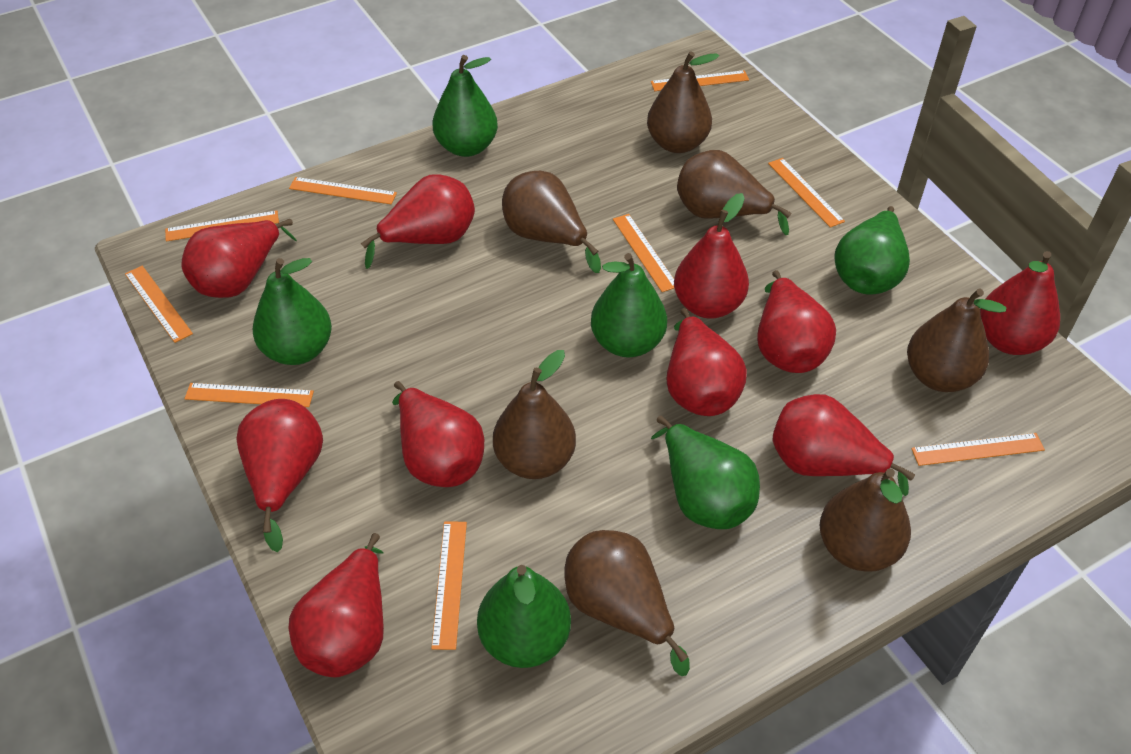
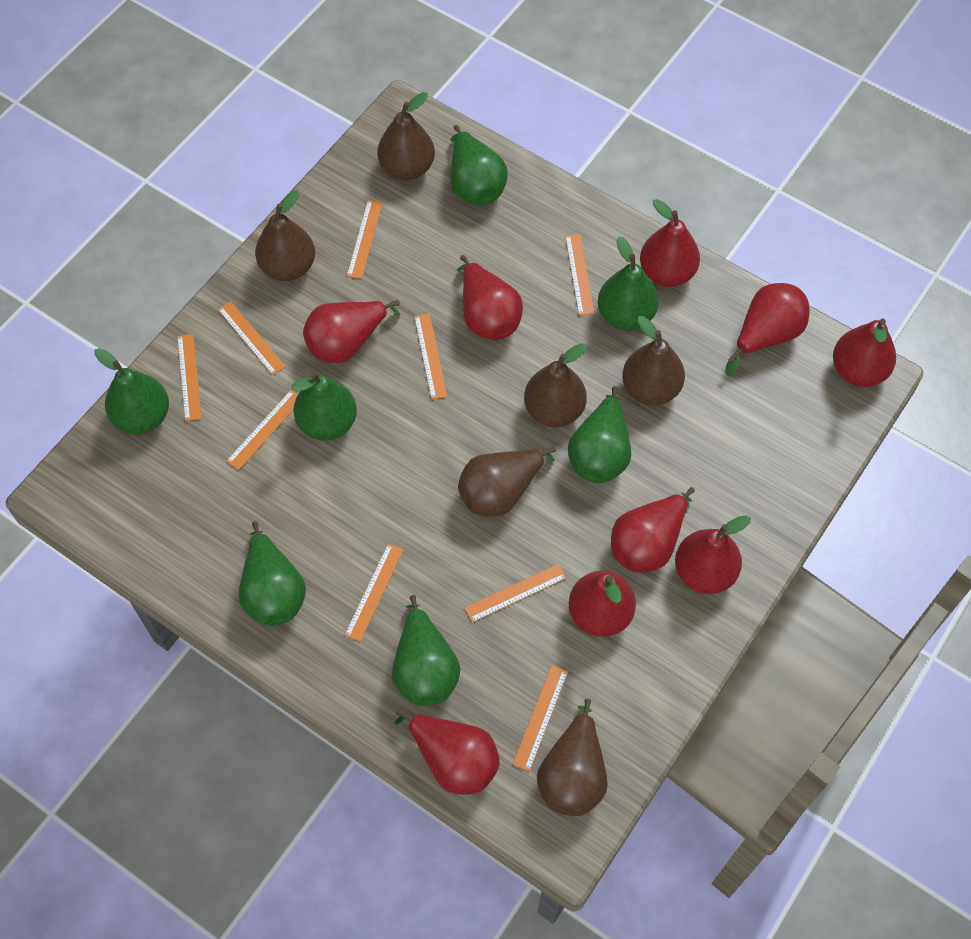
brown pear: 7 -> 6
green pear: 6 -> 7
red pear: 10 -> 9

